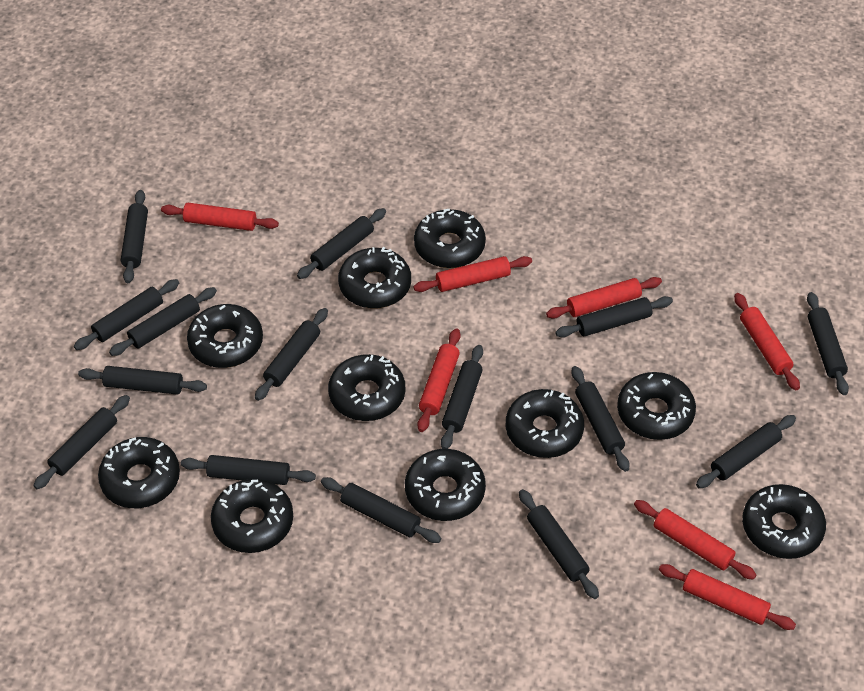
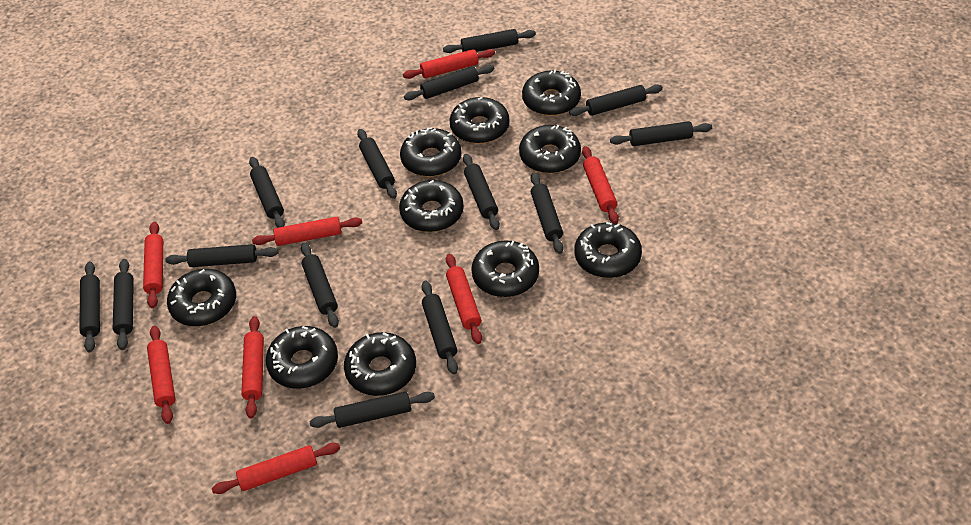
black rolling pin: 15 -> 14
red rolling pin: 7 -> 8

